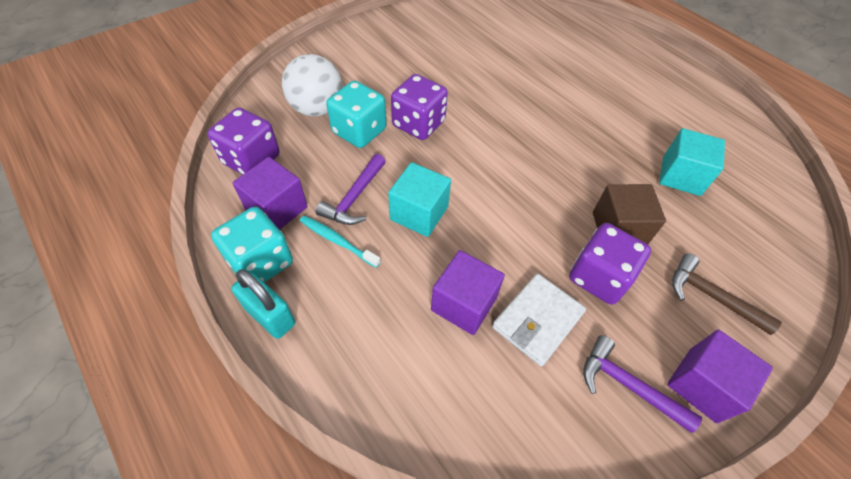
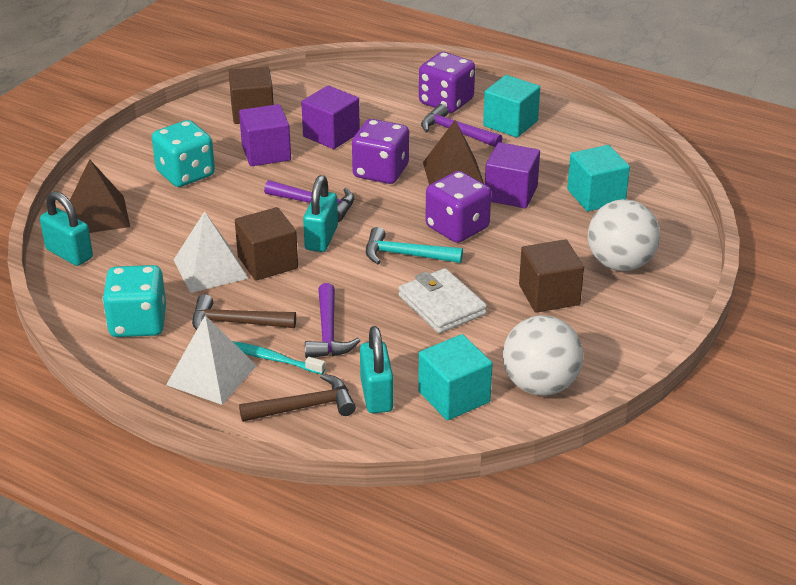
brown cube: 1 -> 3
brown hammer: 1 -> 2
brown pyramid: 0 -> 2
purple hammer: 2 -> 3
turquoise cube: 2 -> 3
turquoise hammer: 0 -> 1
turquoise padlock: 1 -> 3
white ball: 1 -> 2
white pyramid: 0 -> 2

